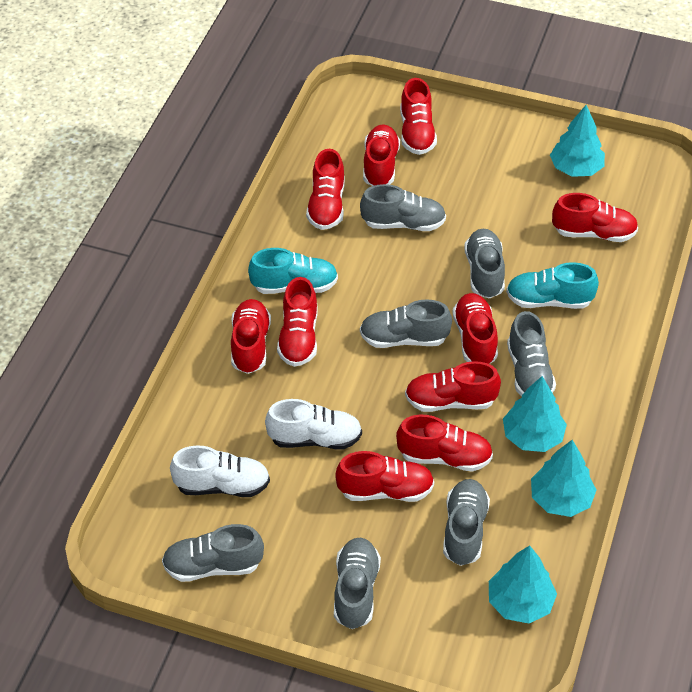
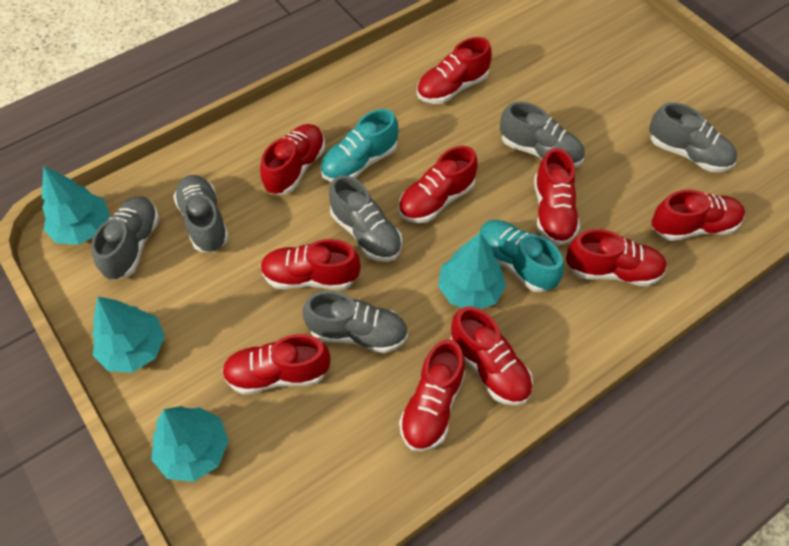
grey shoe: 7 -> 6
white shoe: 2 -> 0

